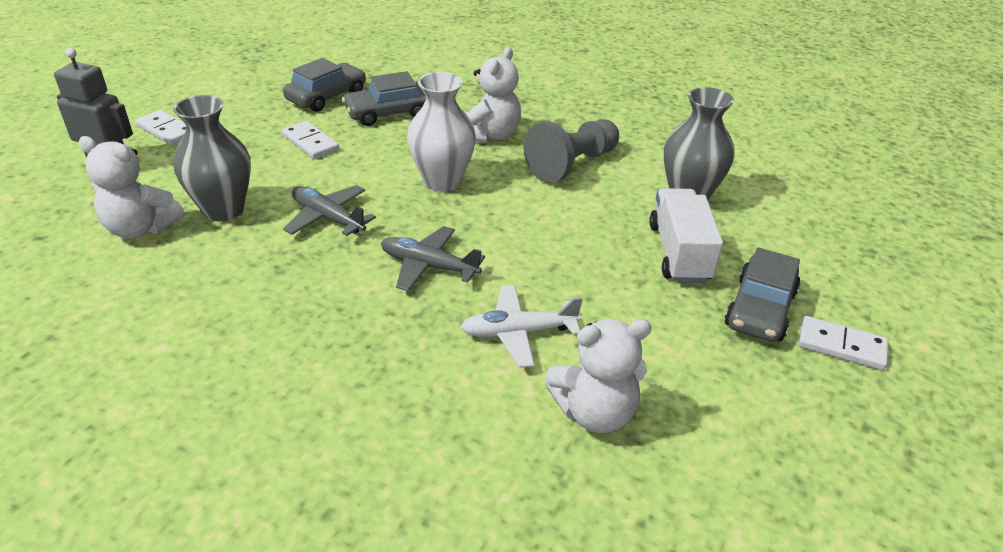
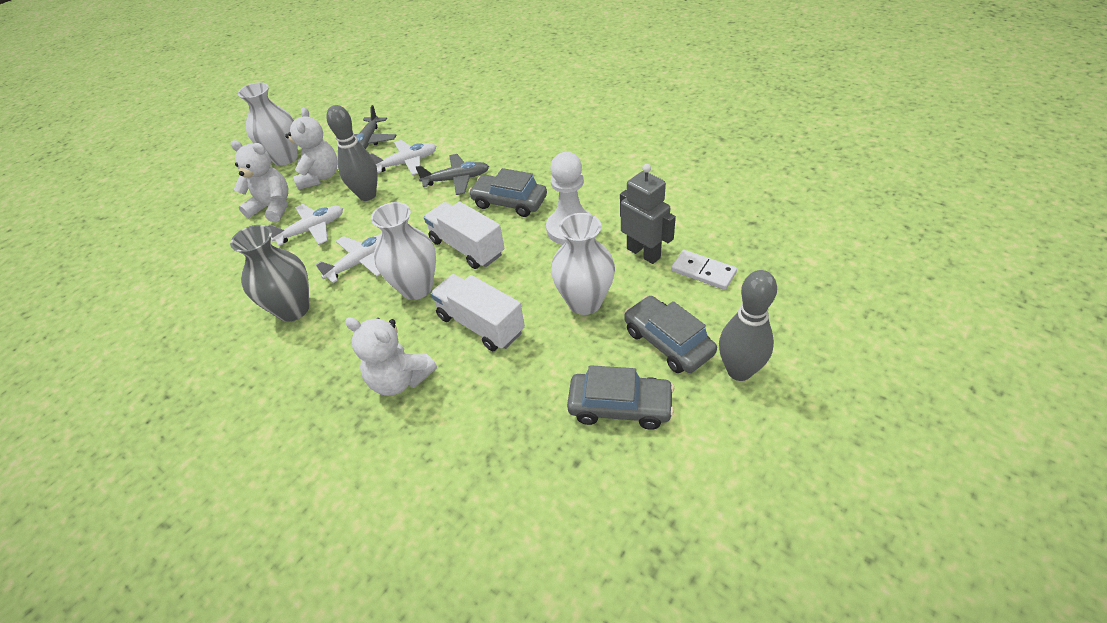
grey bowling pin: 0 -> 2
grey pawn: 1 -> 0
grey vase: 2 -> 1
white domino: 3 -> 1
white pawn: 0 -> 1
white plane: 1 -> 3
white truck: 1 -> 2
white vase: 1 -> 3

